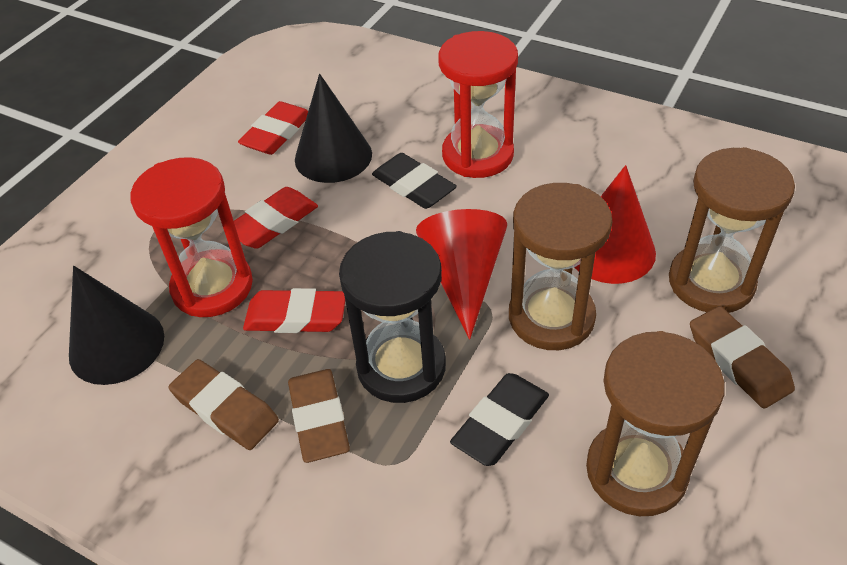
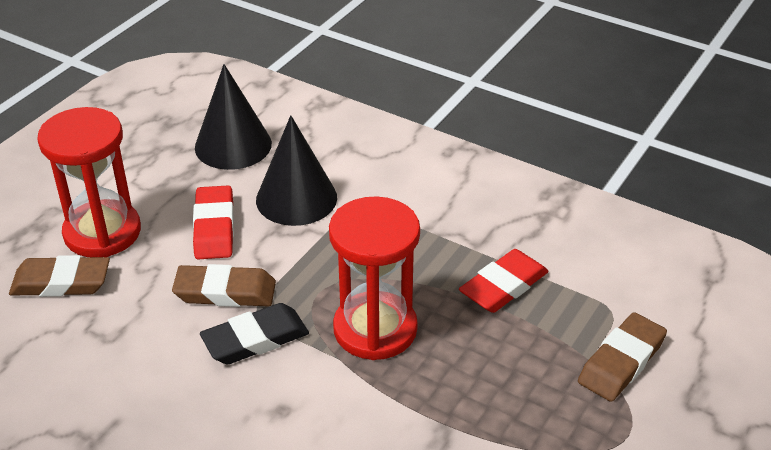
black eraser: 2 -> 1
black hourglass: 1 -> 0
brown hourglass: 3 -> 0
red cone: 2 -> 0
red eraser: 3 -> 2

